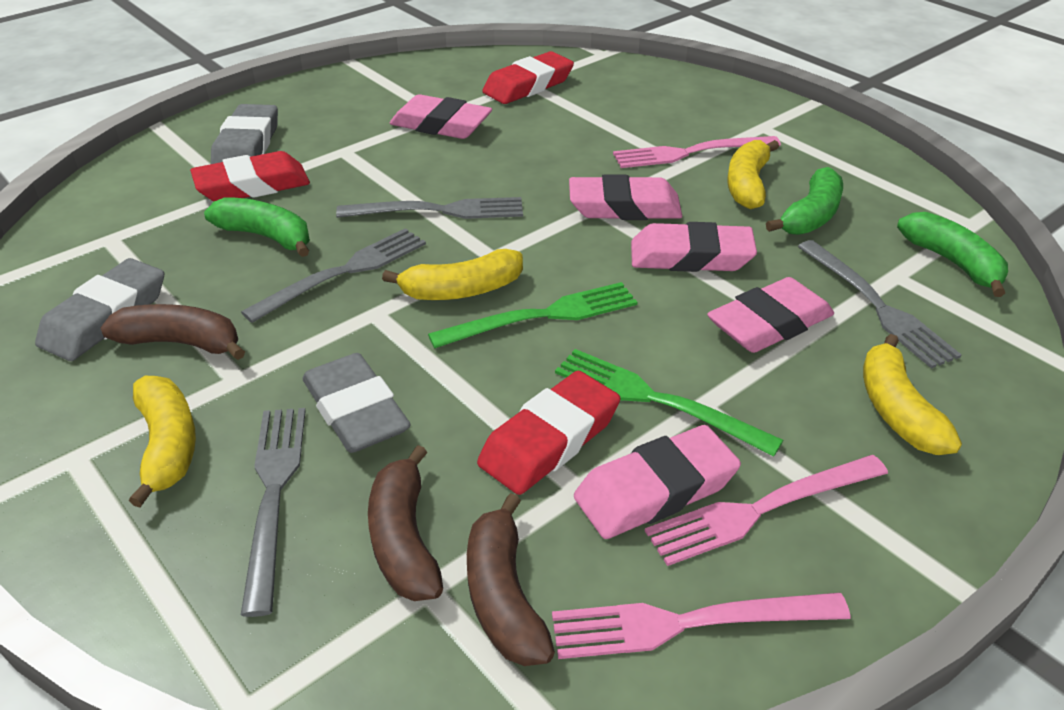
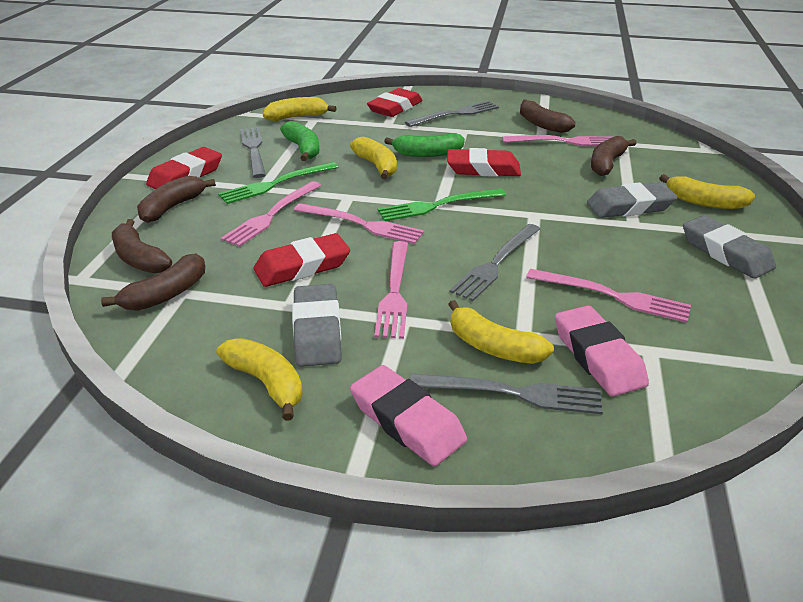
brown banana: 3 -> 5
green banana: 3 -> 2
pink eraser: 5 -> 2
pink fork: 3 -> 5
red eraser: 3 -> 4
yellow banana: 4 -> 5

